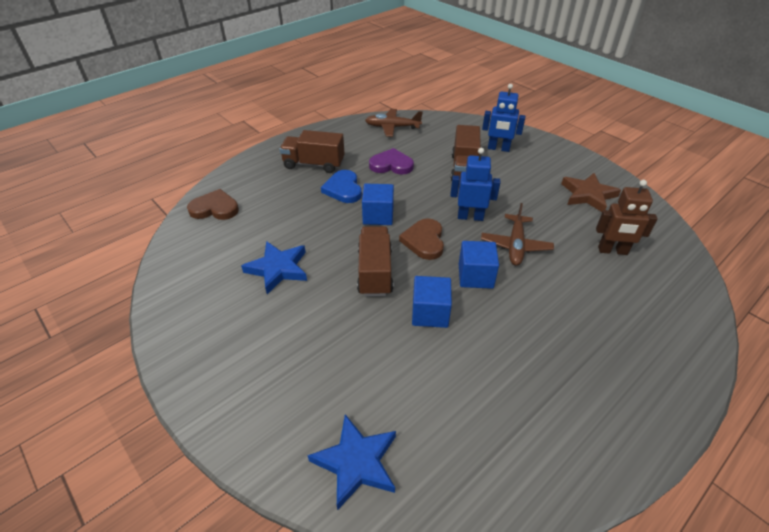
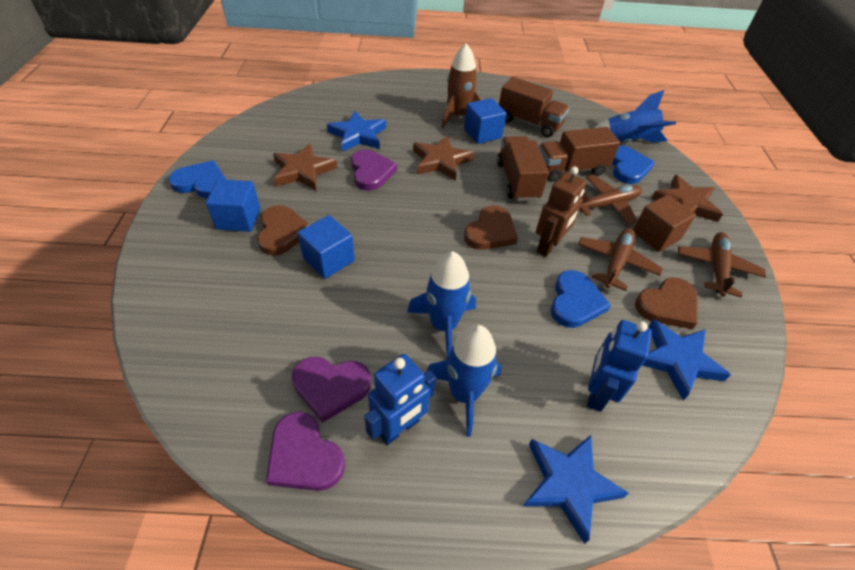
blue heart: 1 -> 3
blue rocket: 0 -> 3
blue star: 2 -> 3
brown cube: 0 -> 1
brown heart: 2 -> 3
brown plane: 2 -> 3
brown rocket: 0 -> 1
brown star: 1 -> 3
purple heart: 1 -> 3

